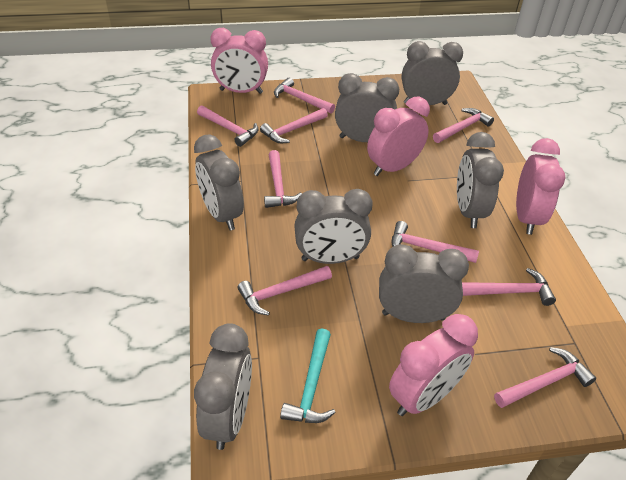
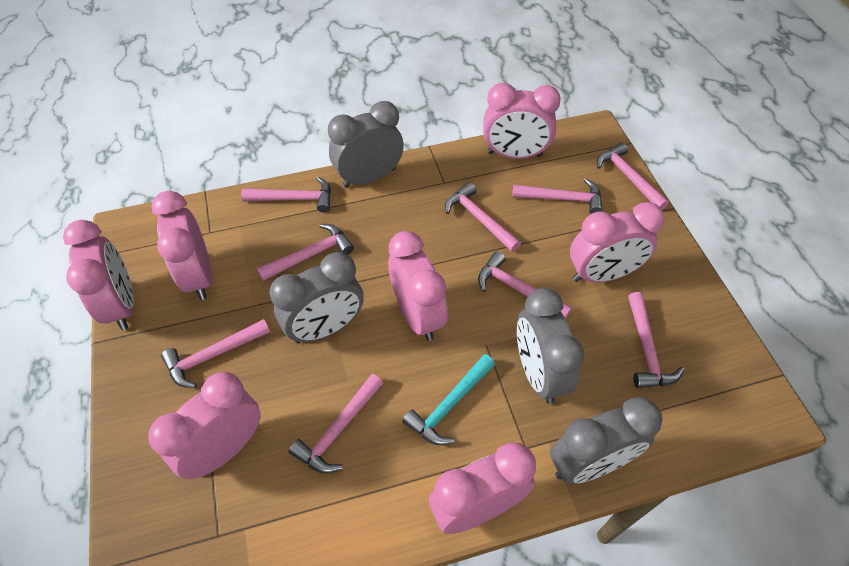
grey clock: 7 -> 4
pink clock: 4 -> 7

